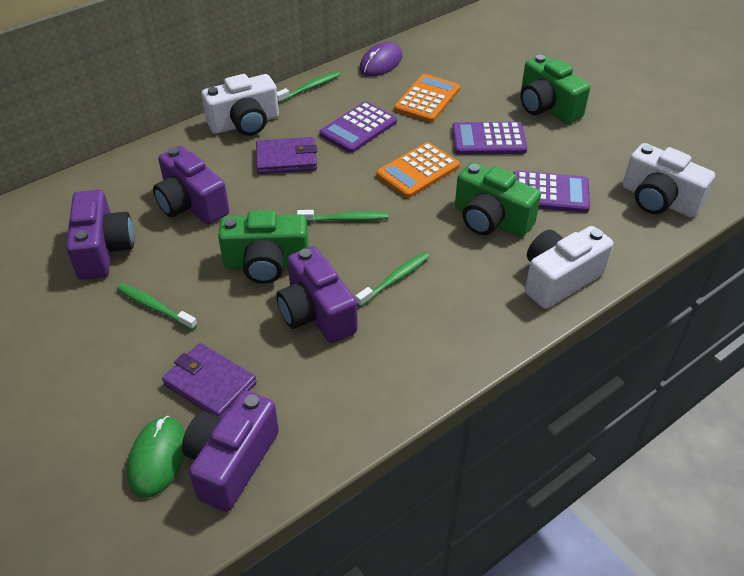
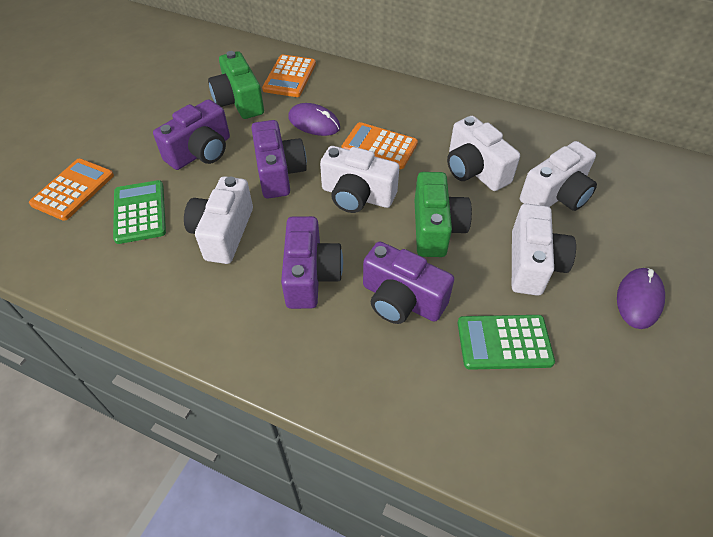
green calculator: 0 -> 2
green camera: 3 -> 2
green mouse: 1 -> 0
green toothbrush: 4 -> 0
orange calculator: 2 -> 3
purple calculator: 3 -> 0
purple mouse: 1 -> 2
purple wallet: 2 -> 0
white camera: 3 -> 5

